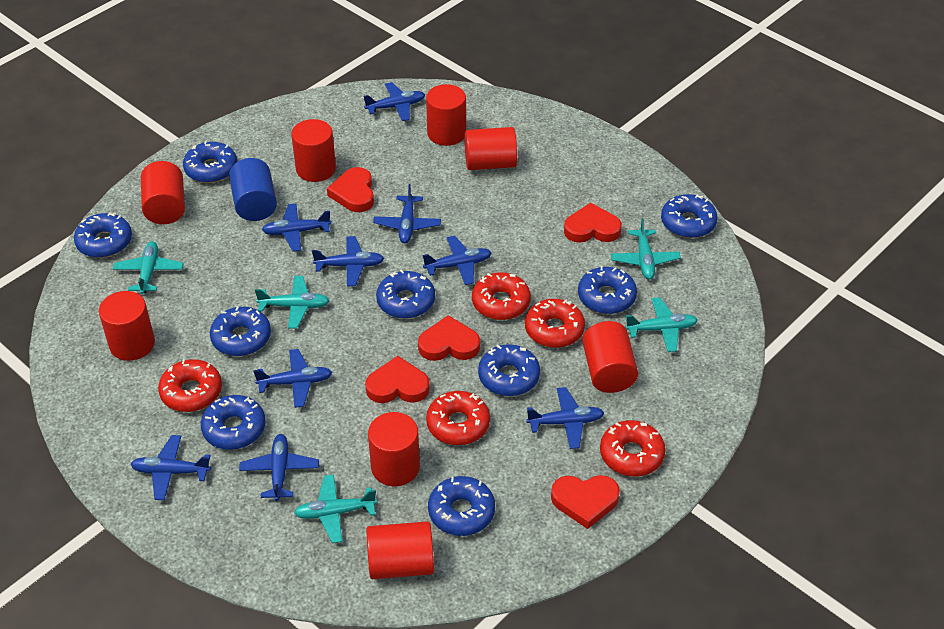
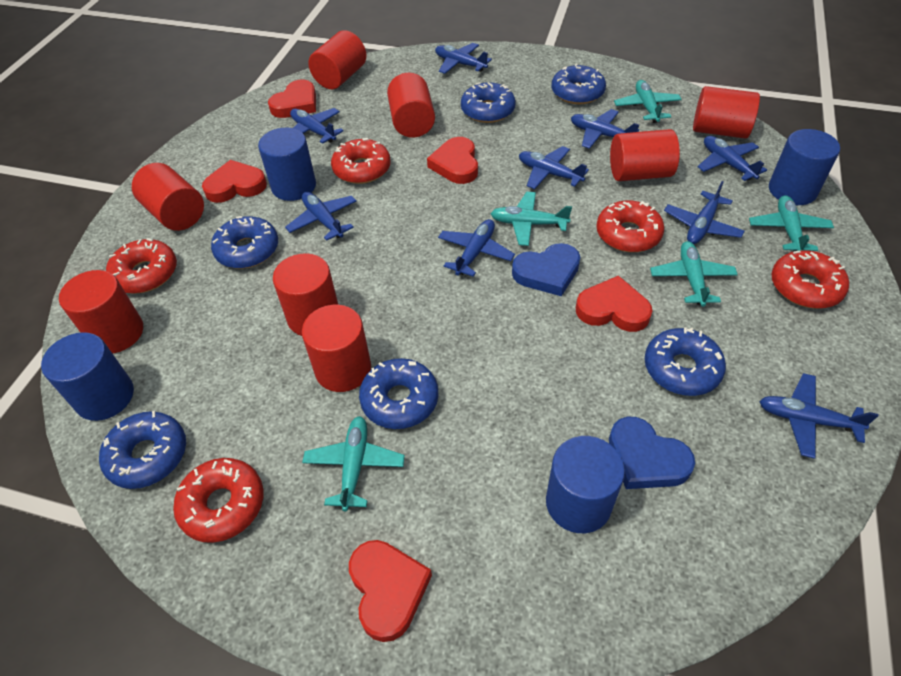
blue cylinder: 1 -> 4
blue donut: 9 -> 6
blue heart: 0 -> 2

